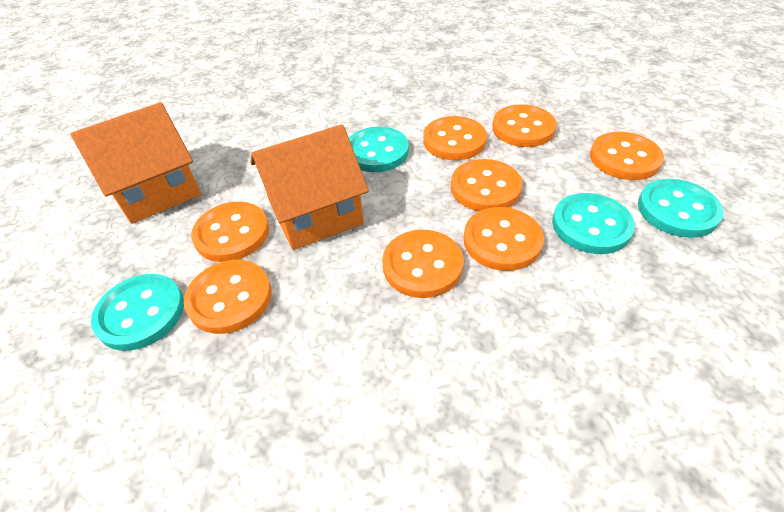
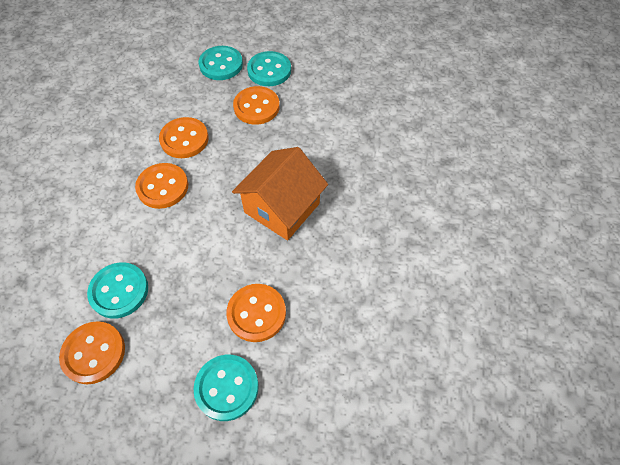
orange button: 8 -> 5
orange house: 2 -> 1

